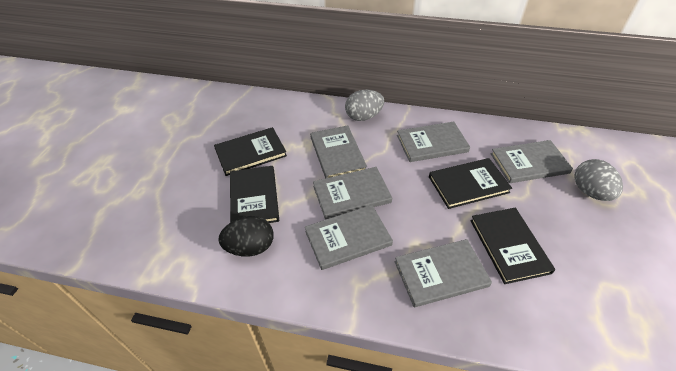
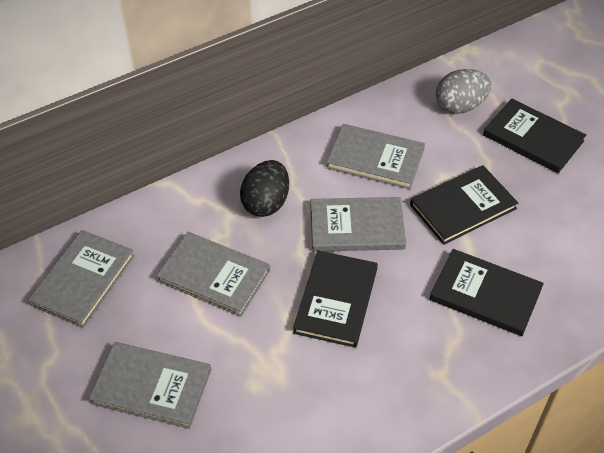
grey book: 6 -> 5
grey egg: 2 -> 1

